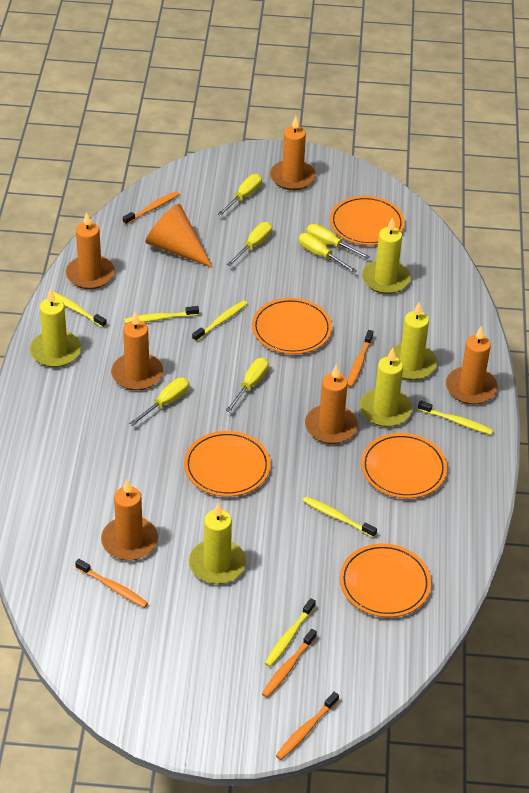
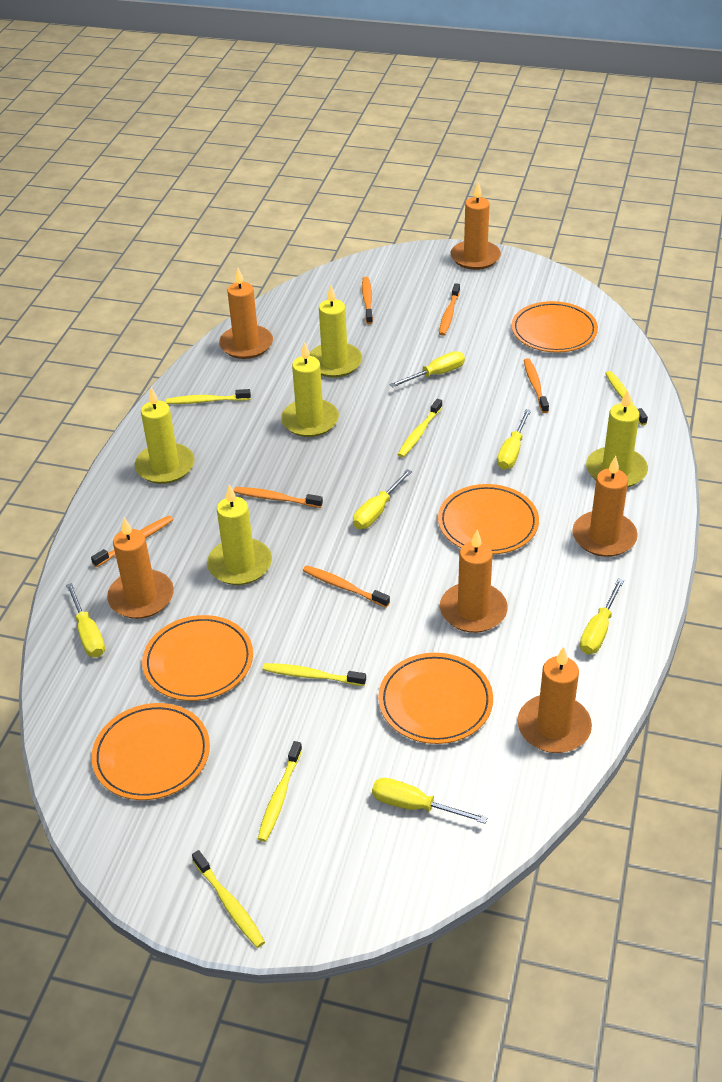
orange cone: 1 -> 0
orange toothbrush: 5 -> 6

